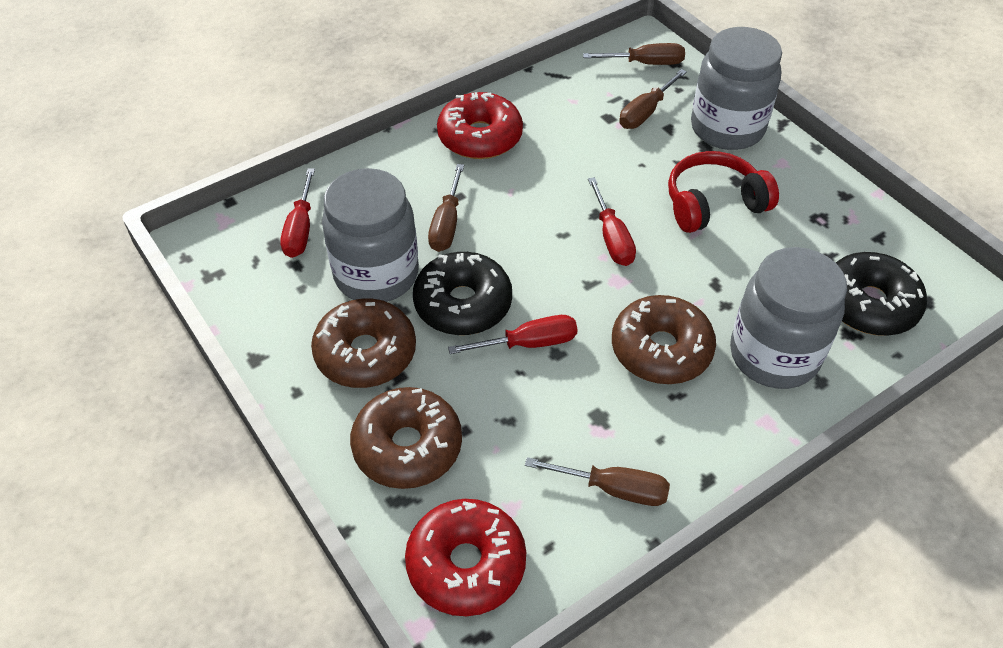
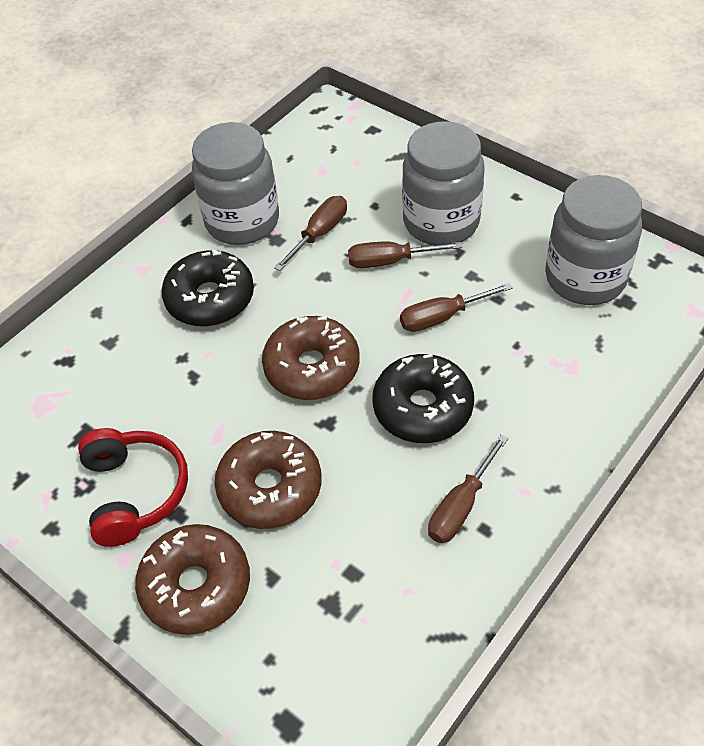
red donut: 2 -> 0
red screwdriver: 3 -> 0

